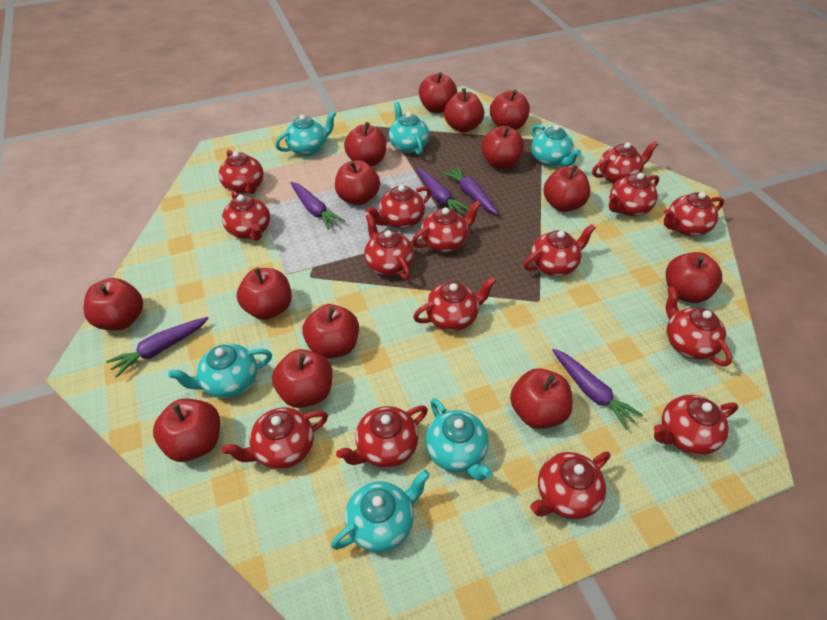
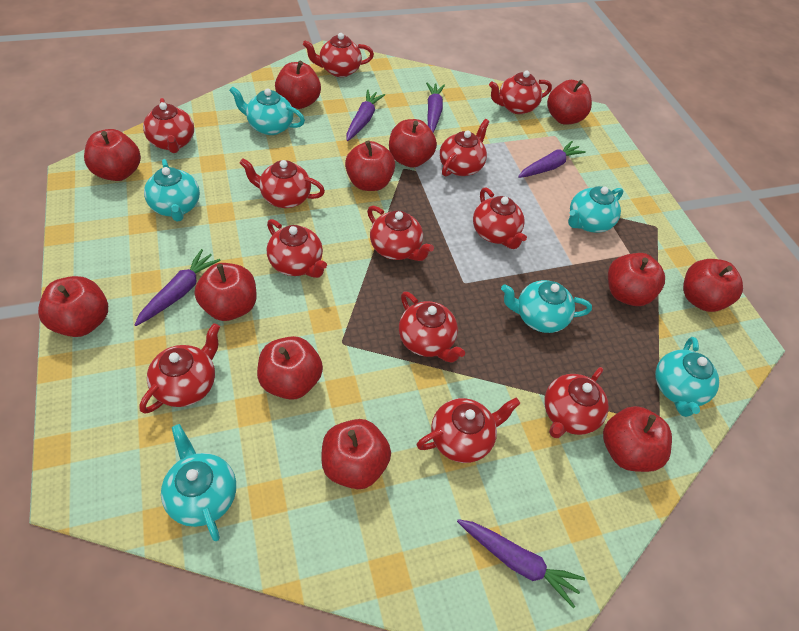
red apple: 14 -> 12
red teapot: 15 -> 12

